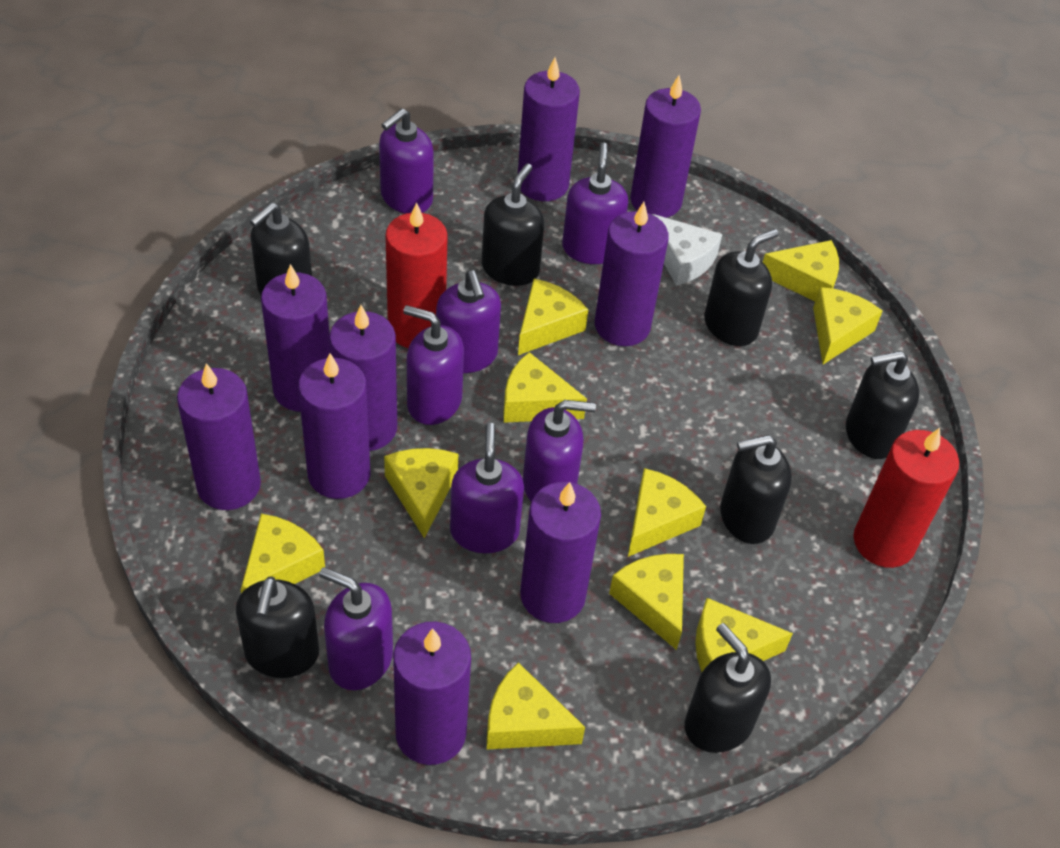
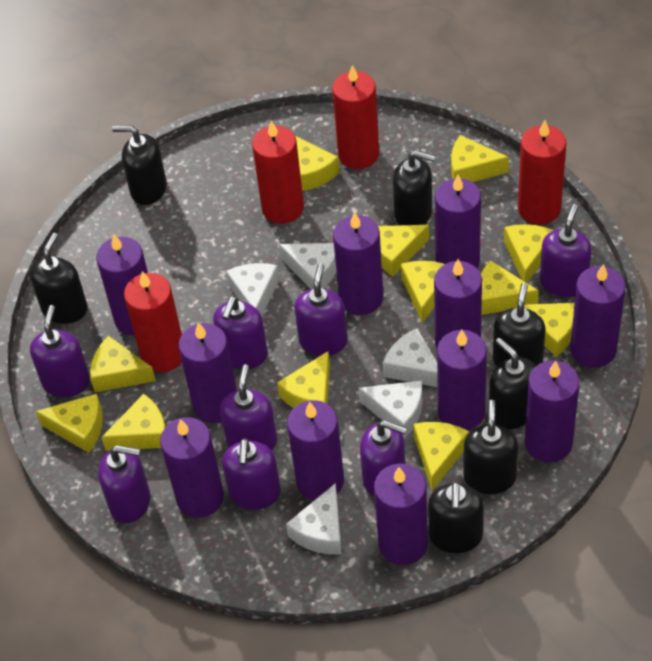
purple candle: 9 -> 11
purple soap dispenser: 7 -> 8
red candle: 2 -> 4
white cheese: 1 -> 5
yellow cheese: 10 -> 12

